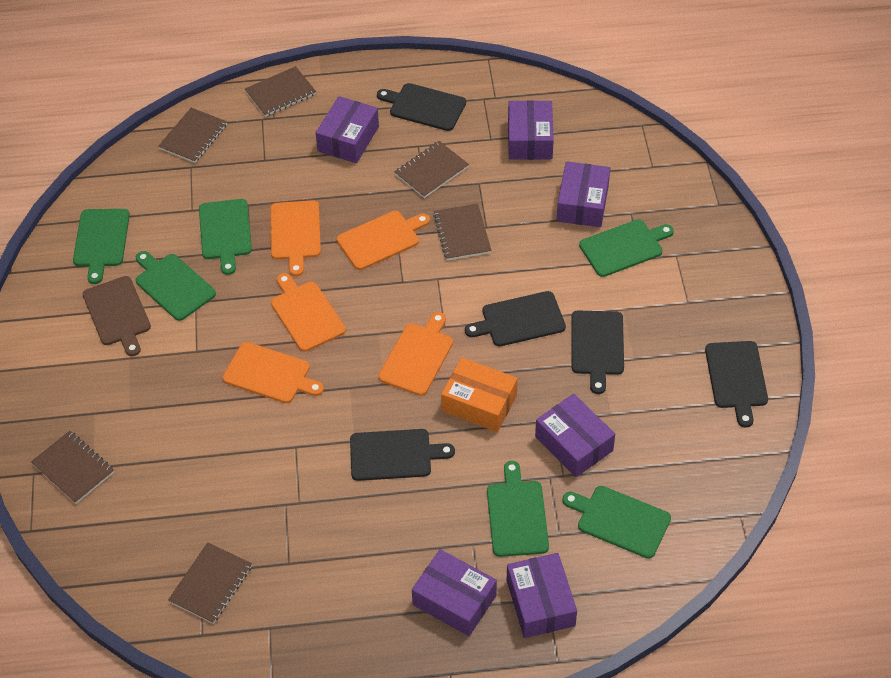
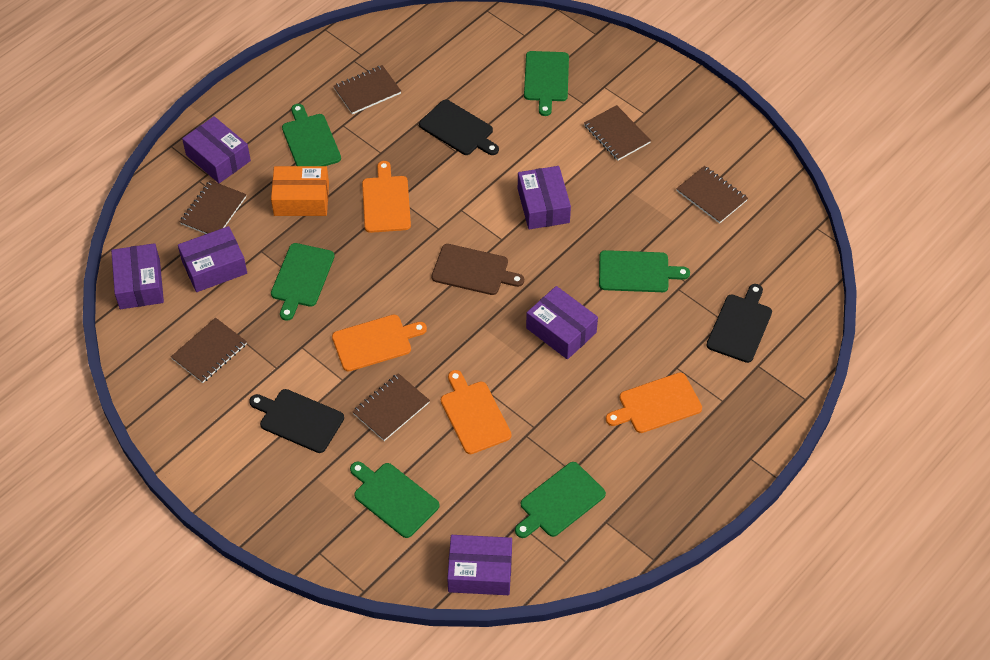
black cutting board: 5 -> 3
orange cutting board: 5 -> 4

